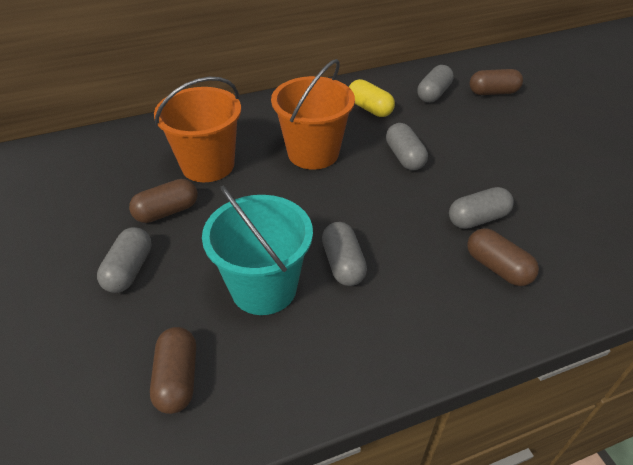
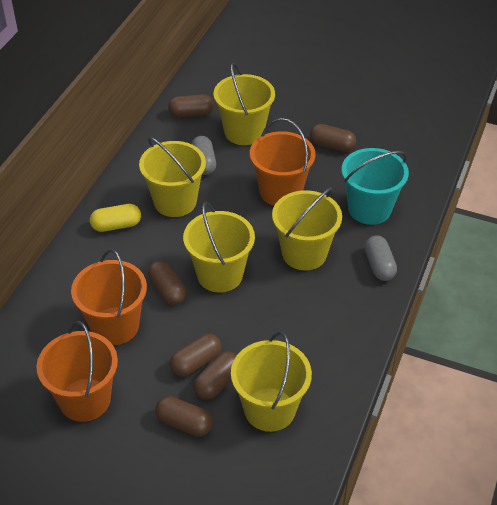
brown capsule: 4 -> 6
grey capsule: 5 -> 2
orange bucket: 2 -> 3
yellow bucket: 0 -> 5

